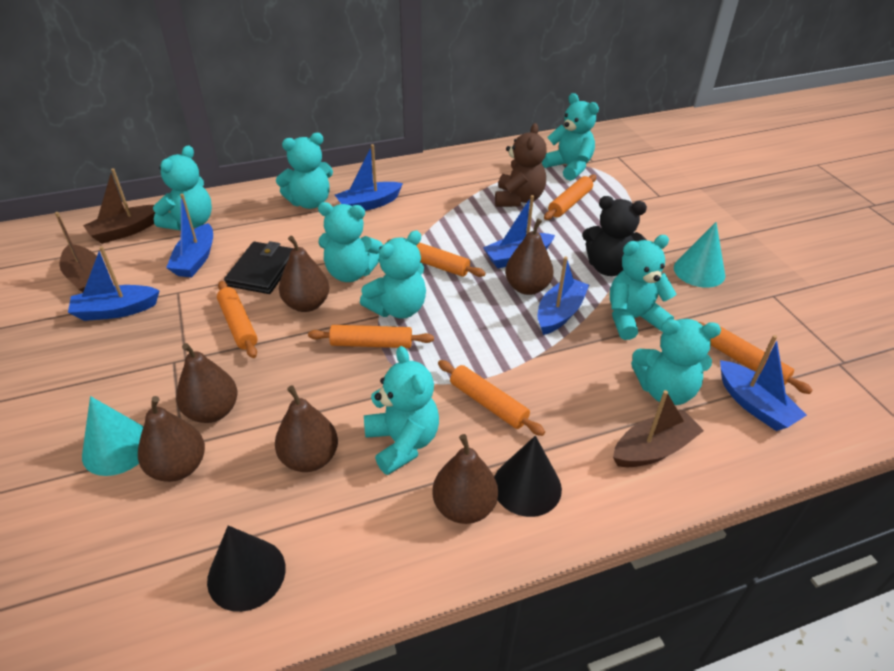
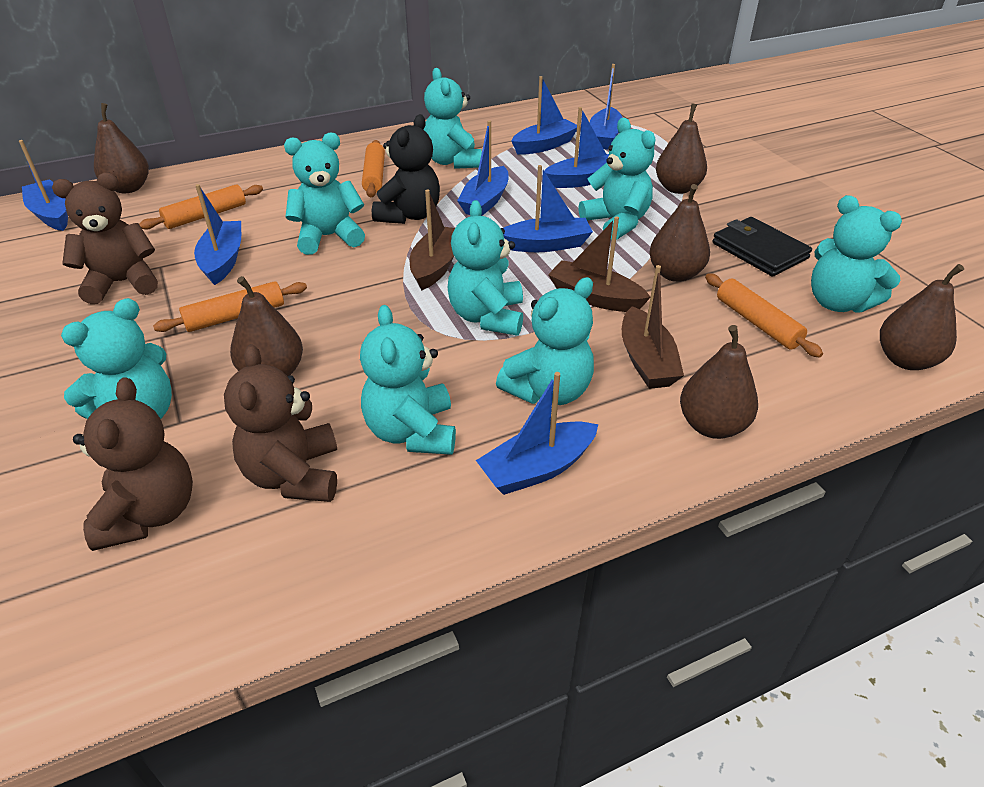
black cone: 2 -> 0
blue boat: 6 -> 8
brown teddy bear: 1 -> 3
orange rolling pin: 6 -> 4
turquoise cone: 2 -> 0

